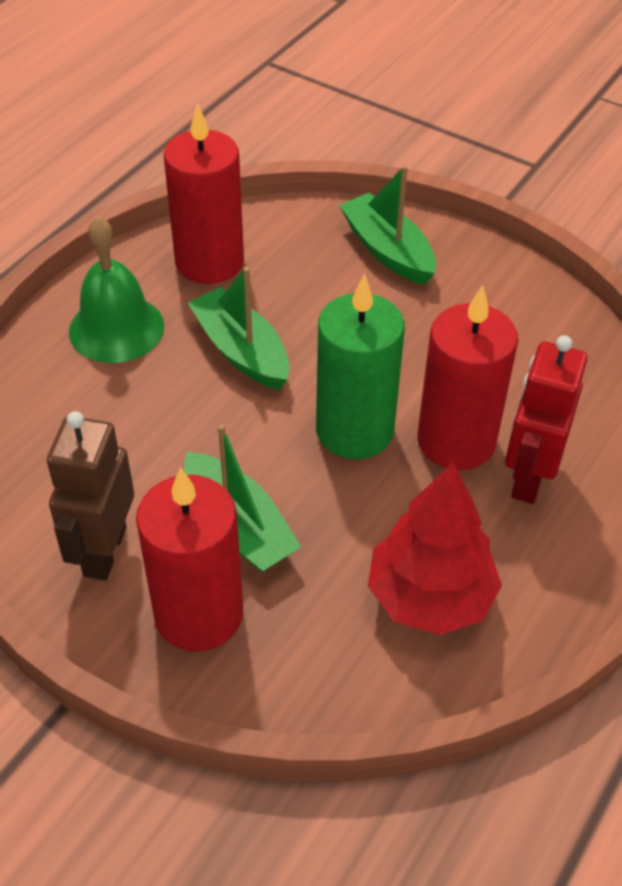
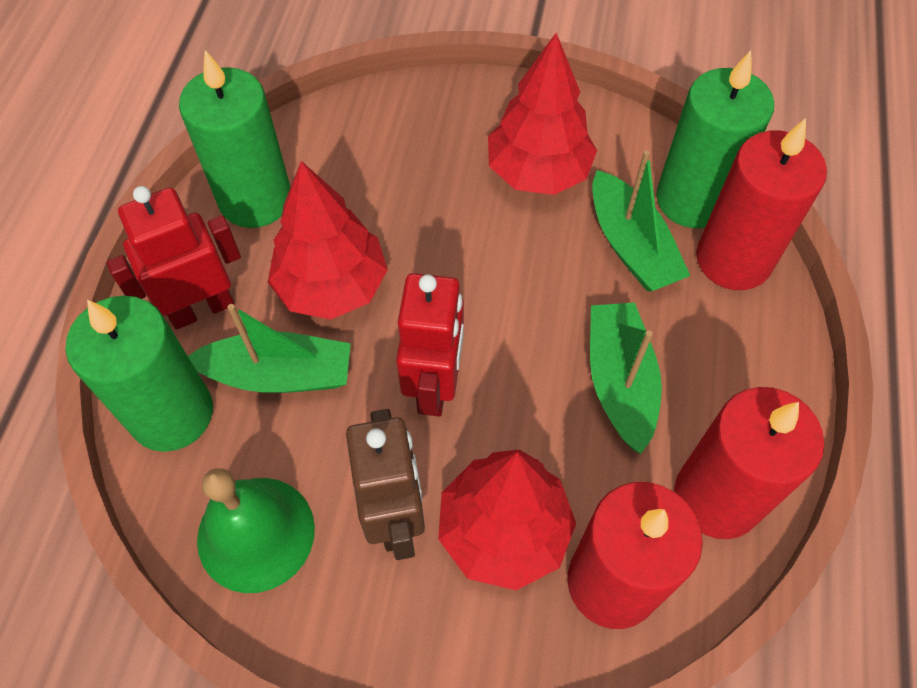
green candle: 1 -> 3
red robot: 1 -> 2
red tree: 1 -> 3

